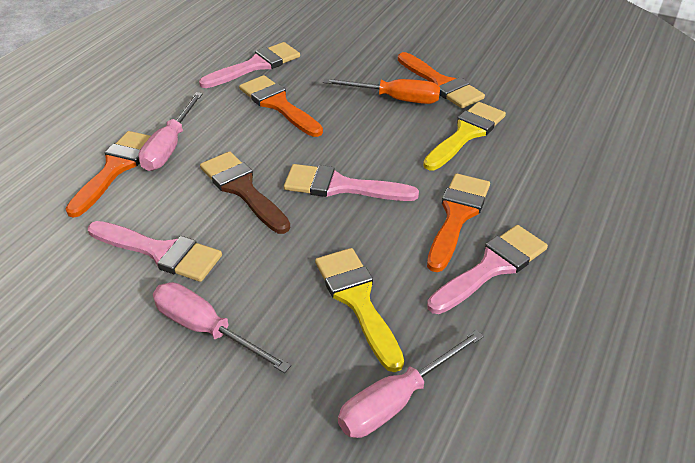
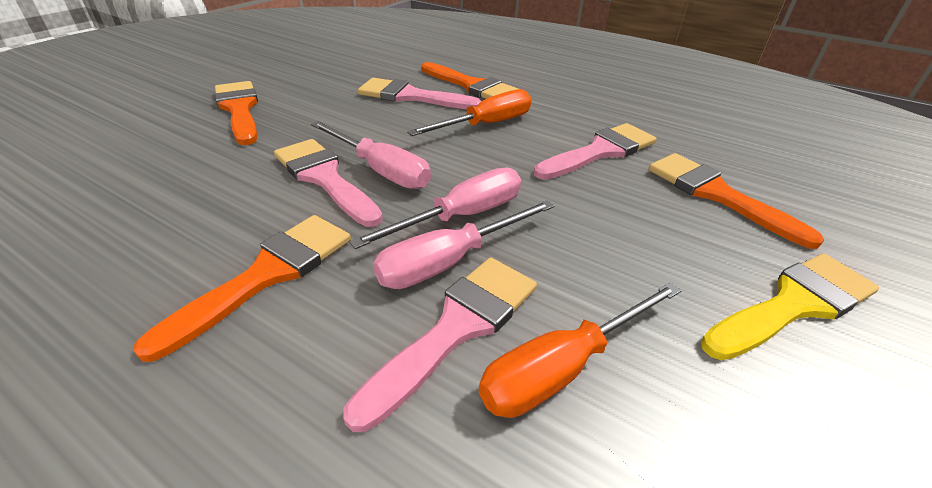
brown brush: 1 -> 0
orange screwdriver: 1 -> 2
yellow brush: 2 -> 1

